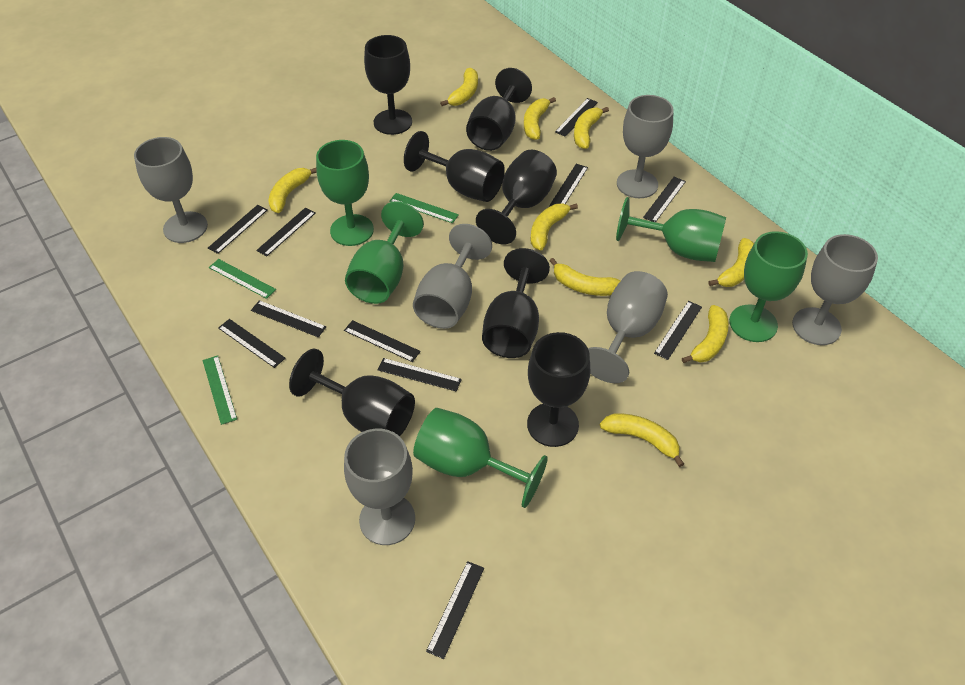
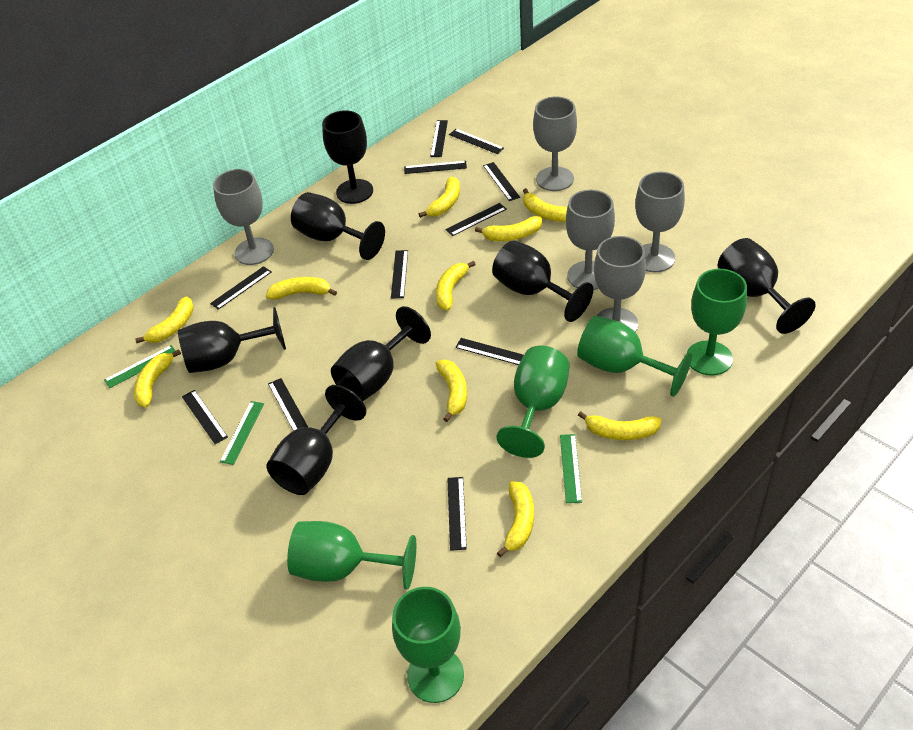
grey goblet: 6 -> 5
yellow banana: 9 -> 10

